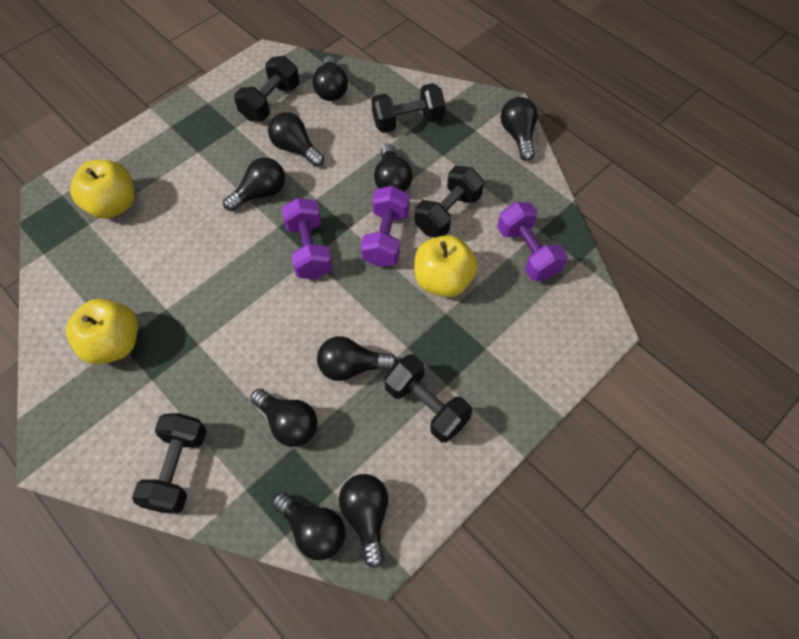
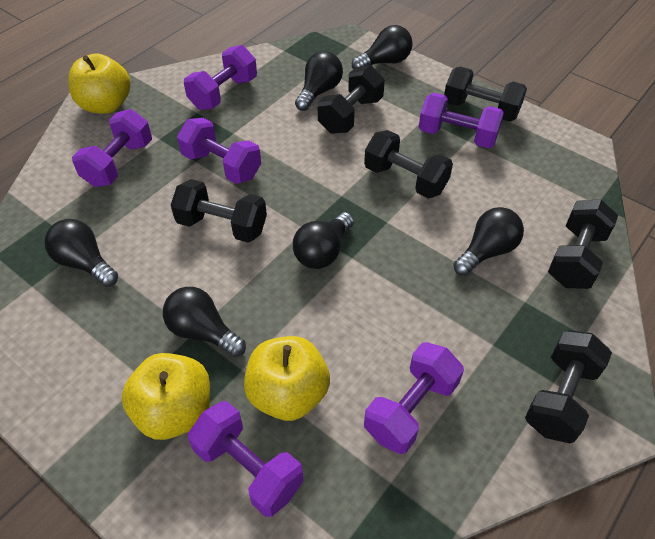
black dumbbell: 5 -> 6
black light bulb: 9 -> 6
purple dumbbell: 3 -> 6

